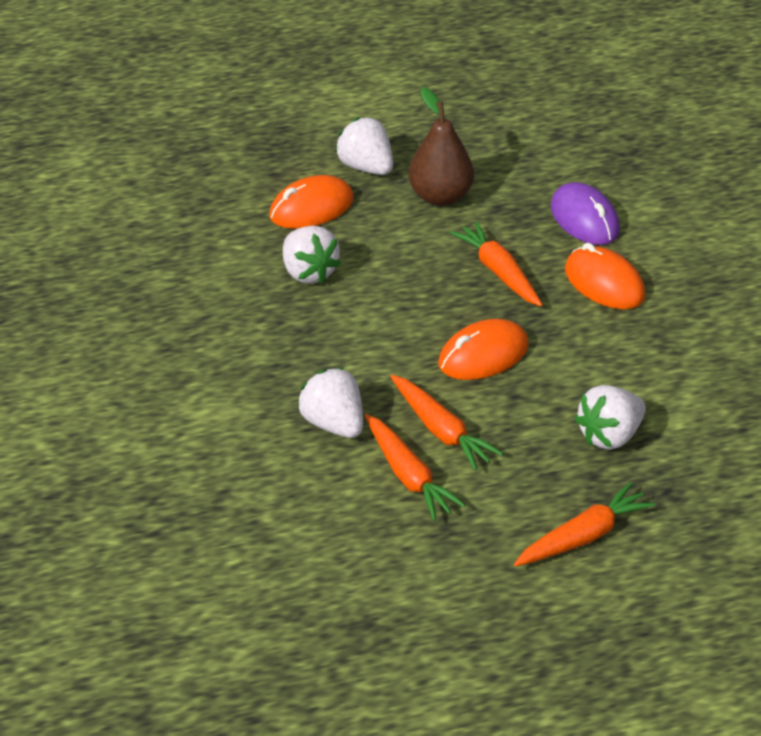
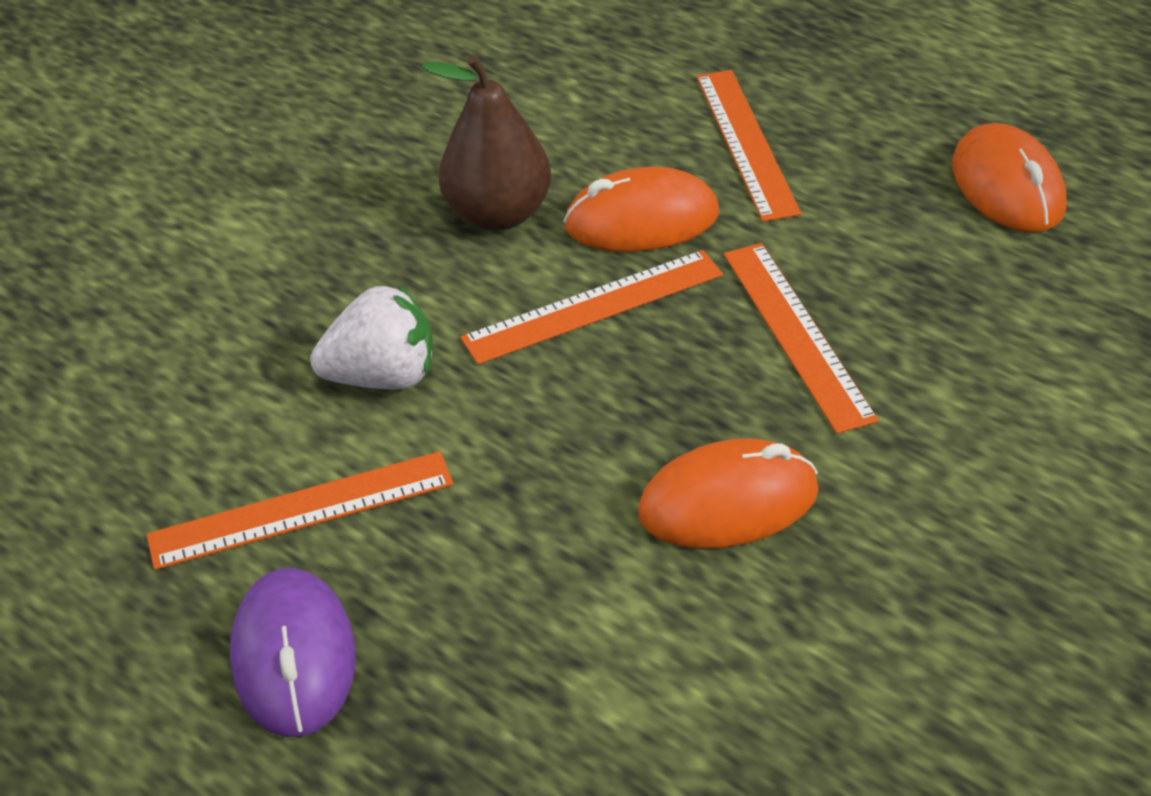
orange carrot: 4 -> 0
orange ruler: 0 -> 4
white strawberry: 4 -> 1

